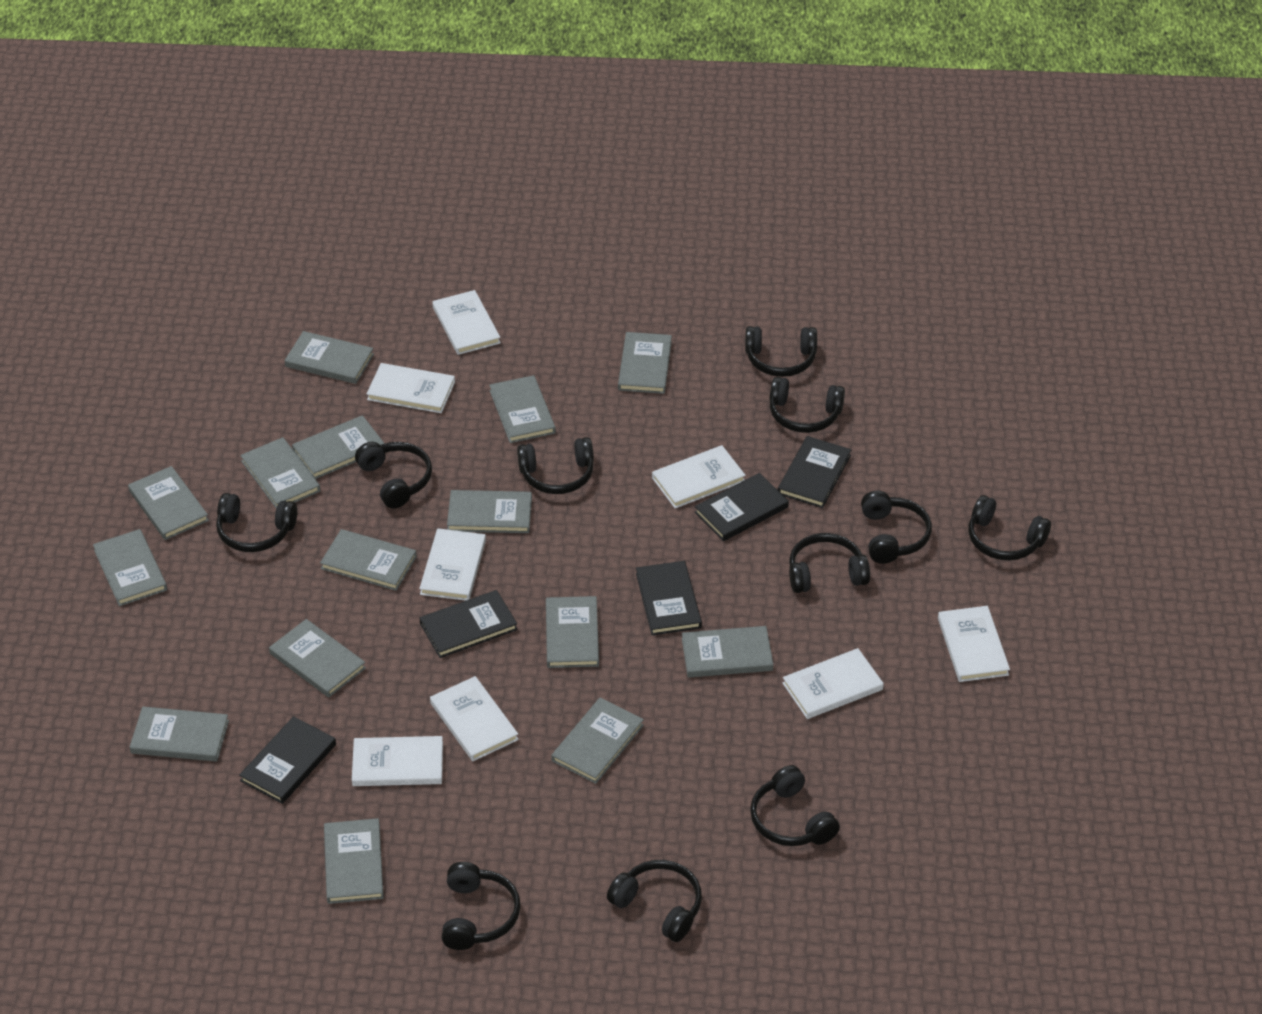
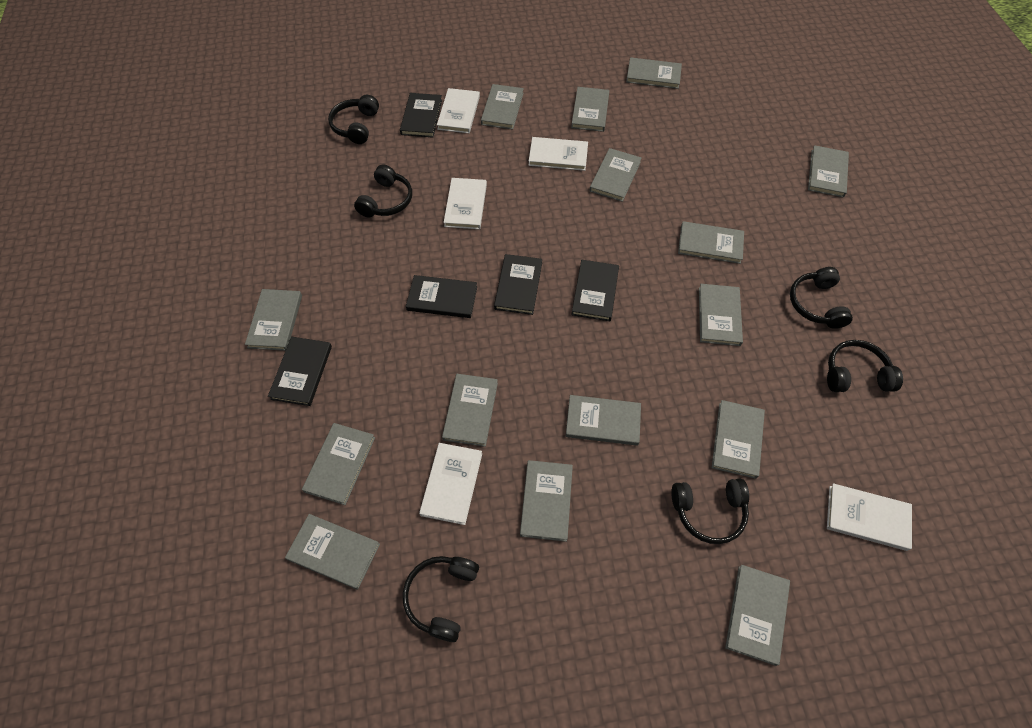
black headphones: 11 -> 6
white book: 8 -> 5

